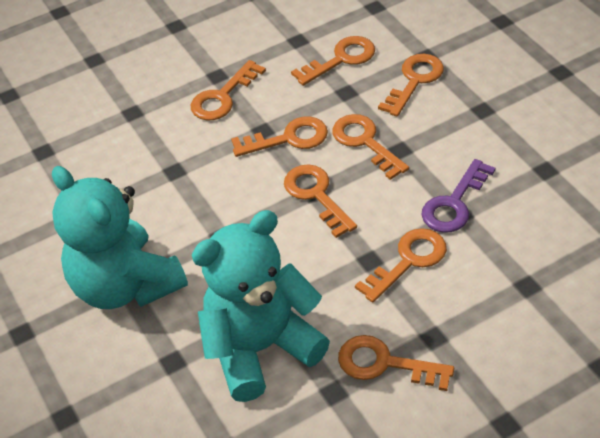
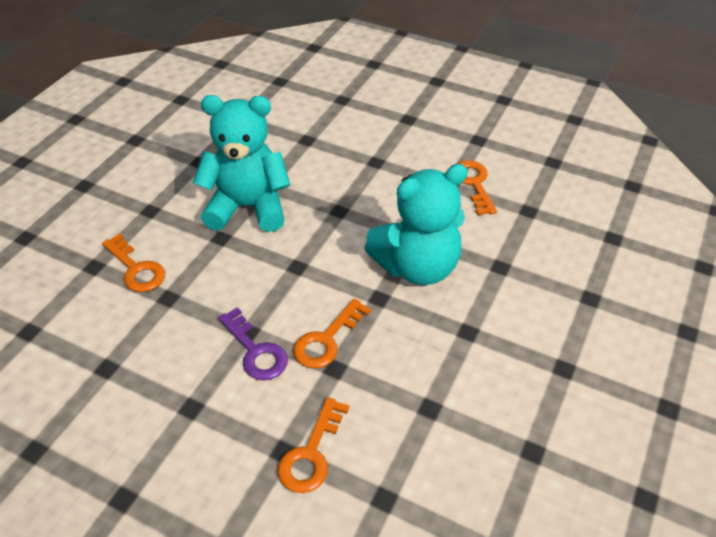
orange key: 8 -> 4

